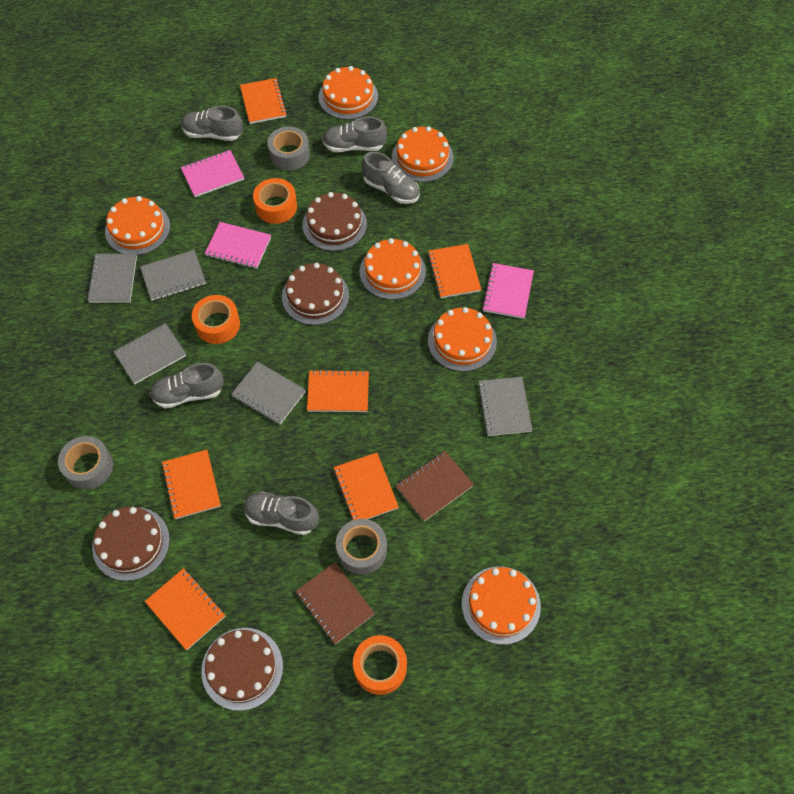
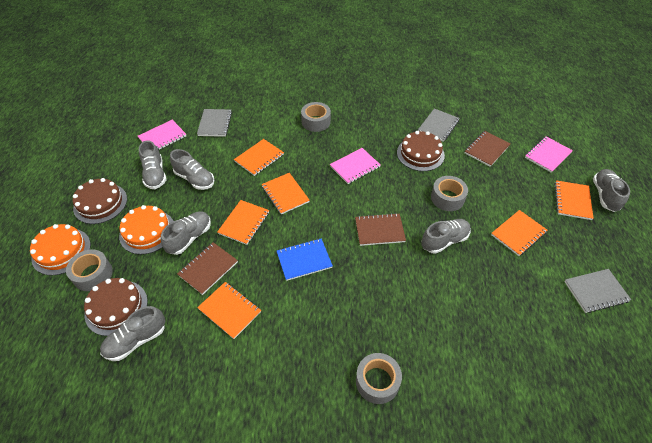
blue notebook: 0 -> 1
brown cake: 4 -> 3
brown notebook: 2 -> 3
grey notebook: 5 -> 3
grey shoe: 5 -> 6
grey tape: 3 -> 4
orange cake: 6 -> 2
orange tape: 3 -> 0

